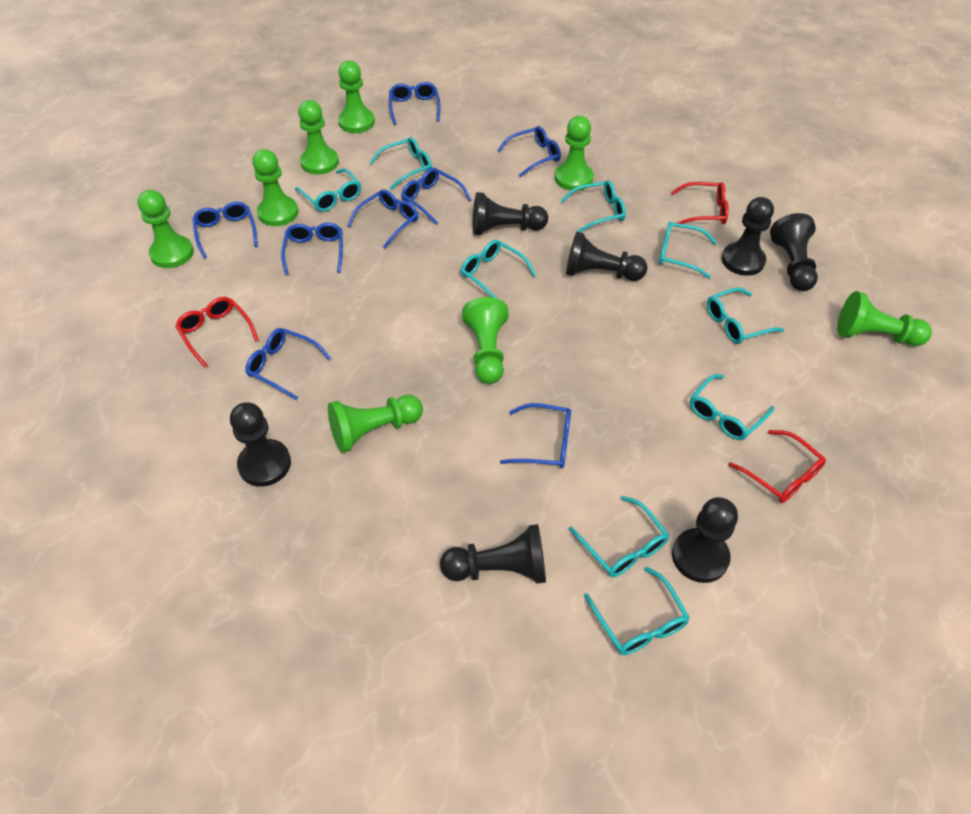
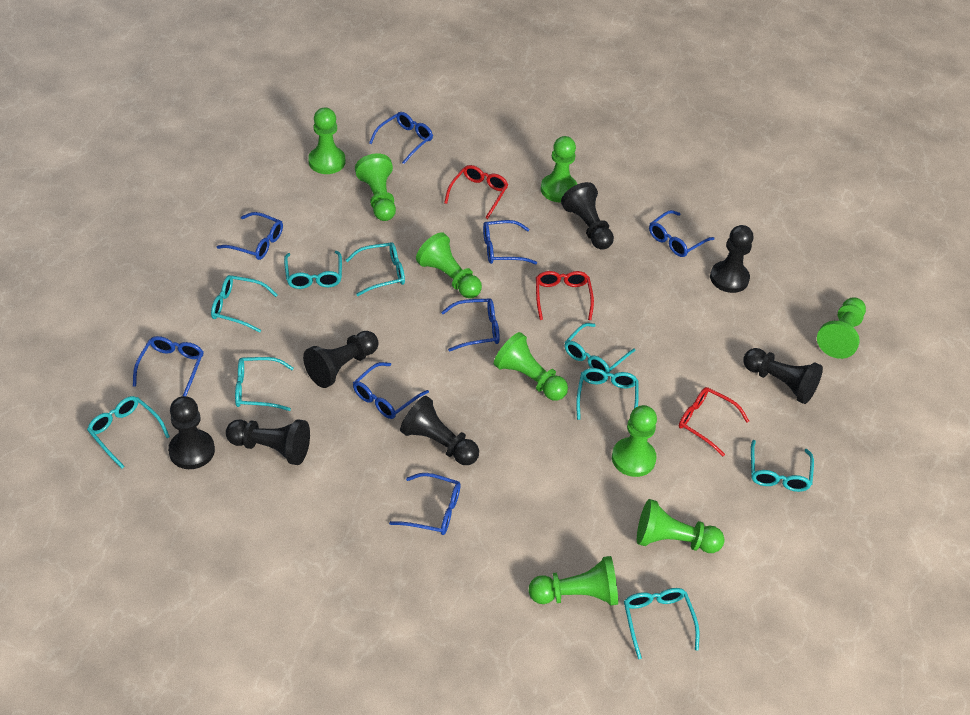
green pawn: 8 -> 9

